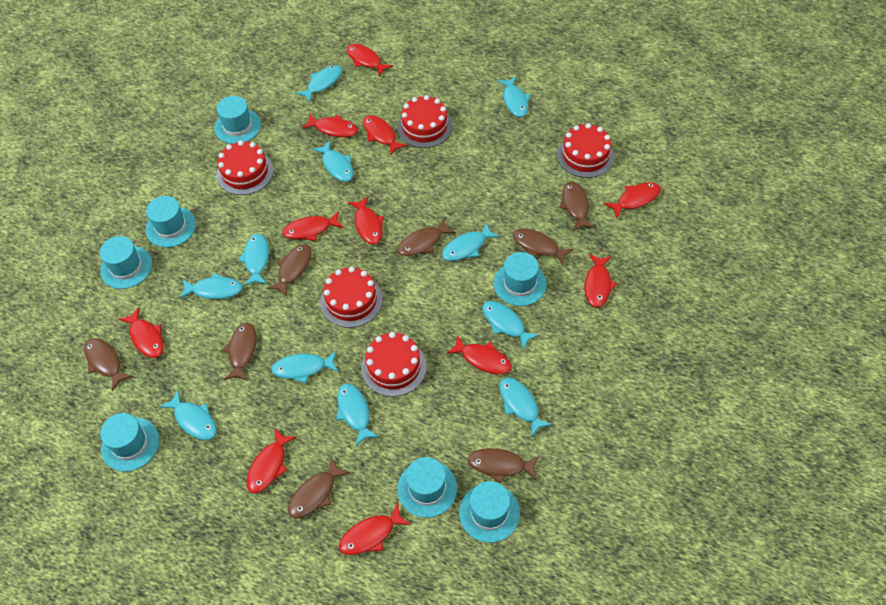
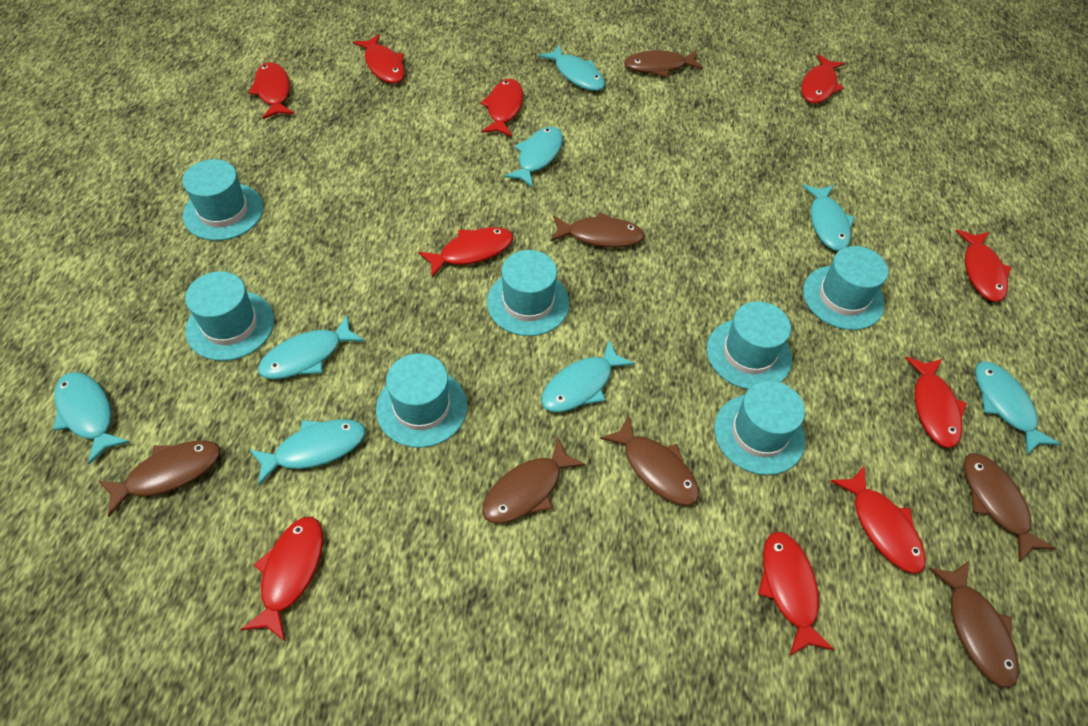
brown fish: 8 -> 7
red cake: 5 -> 0
red fish: 11 -> 10
turquoise fish: 11 -> 8

